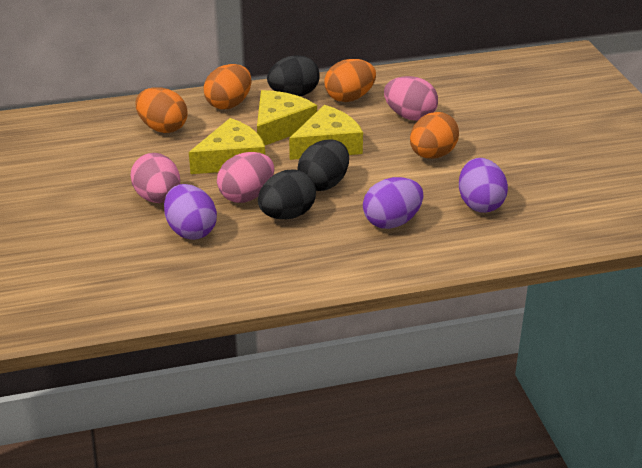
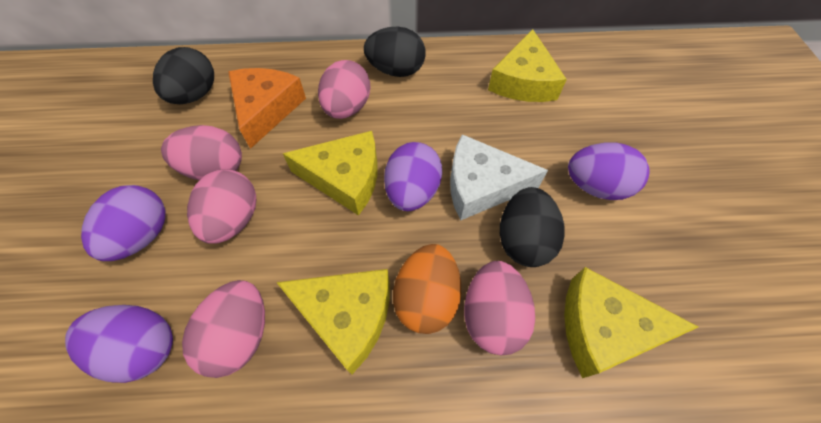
orange cheese: 0 -> 1
orange egg: 4 -> 1
pink egg: 3 -> 5
purple egg: 3 -> 4
white cheese: 0 -> 1
yellow cheese: 3 -> 4

